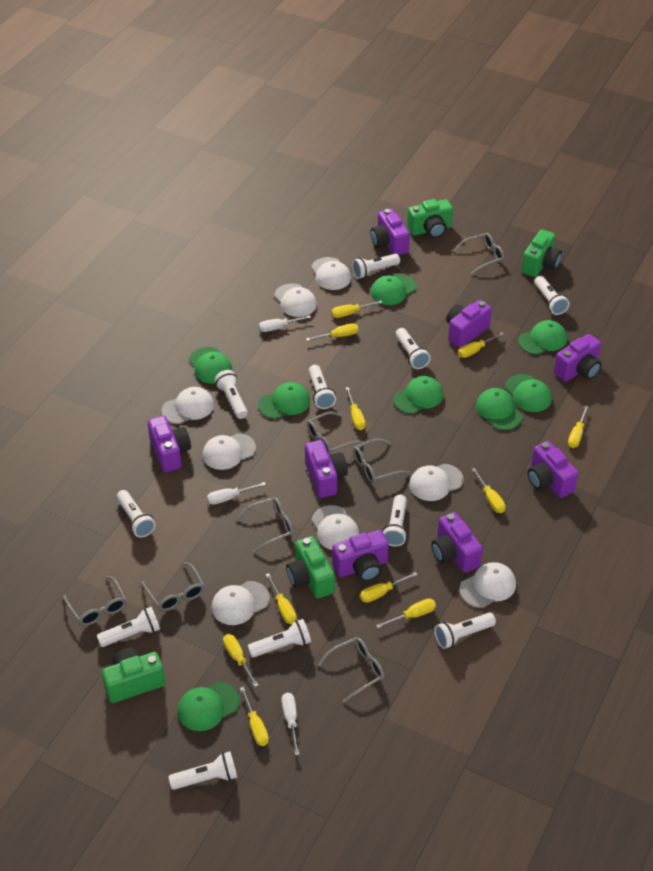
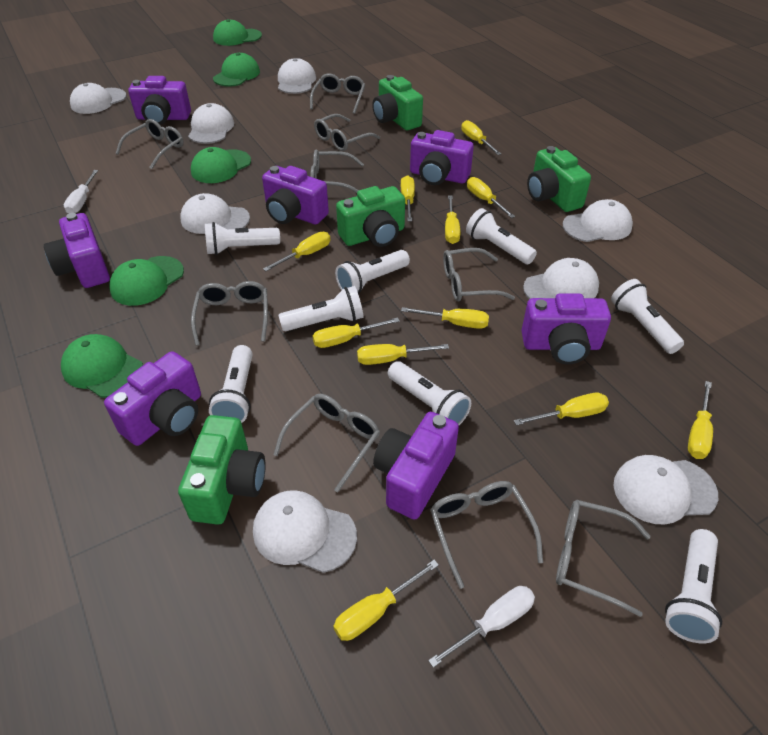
green cap: 8 -> 5
grey glasses: 7 -> 9
purple camera: 8 -> 7
white flashlight: 11 -> 8
white screwdriver: 3 -> 2

